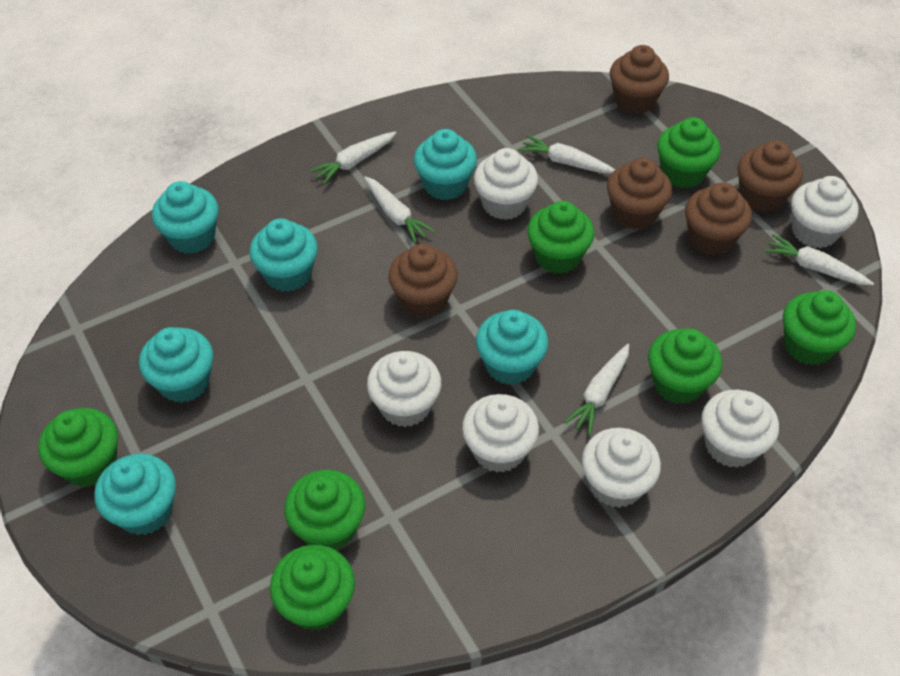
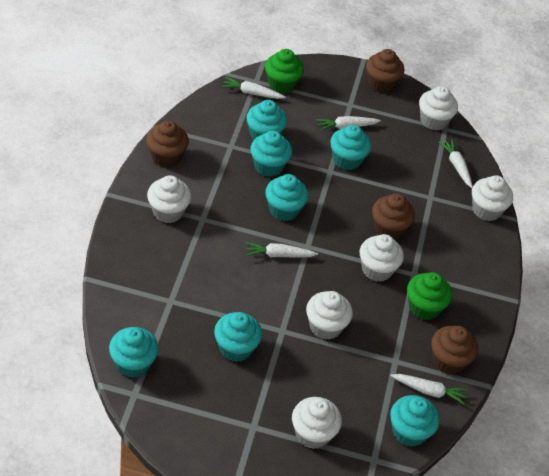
brown cupcake: 5 -> 4
green cupcake: 7 -> 2
turquoise cupcake: 6 -> 7

